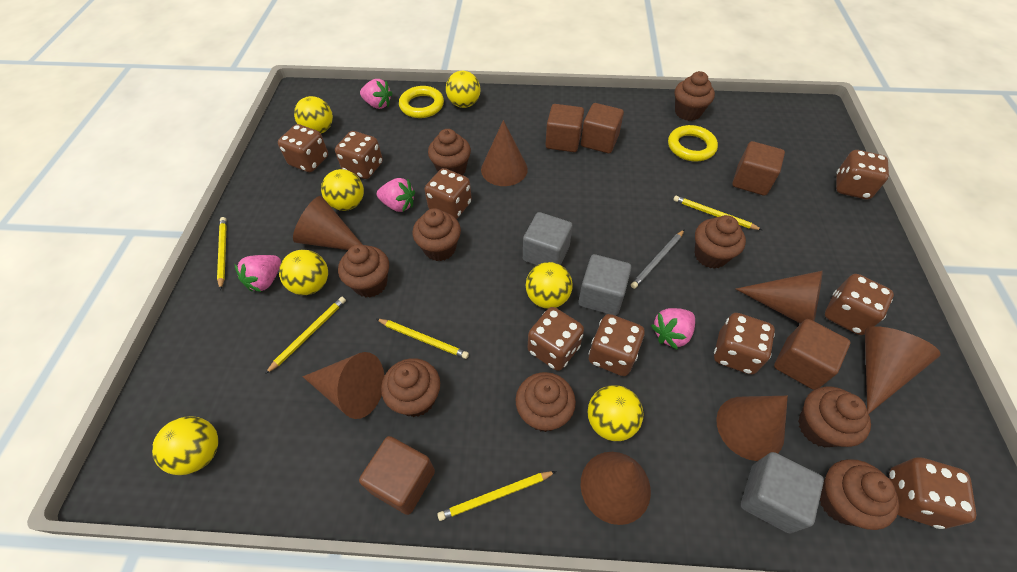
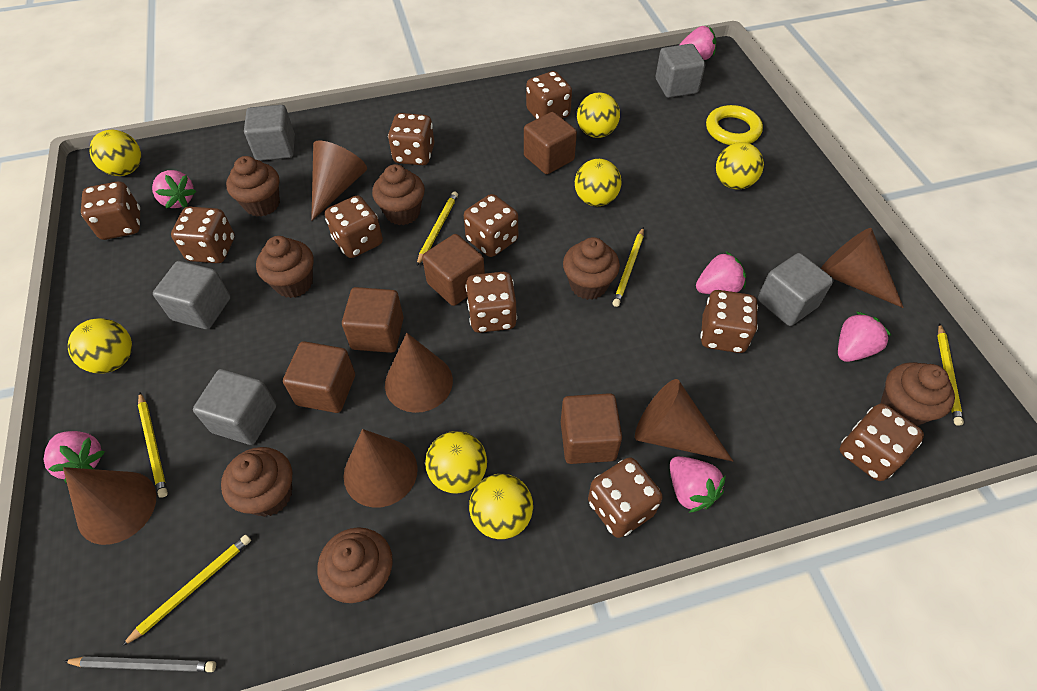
brown cone: 7 -> 6
brown cupcake: 9 -> 7
brown dice: 9 -> 10
grey cube: 3 -> 5
pink strawberry: 4 -> 6
yellow ring: 2 -> 1

